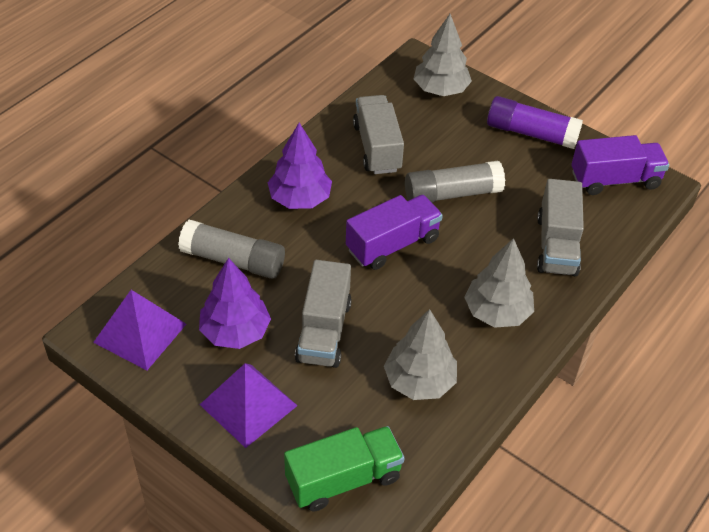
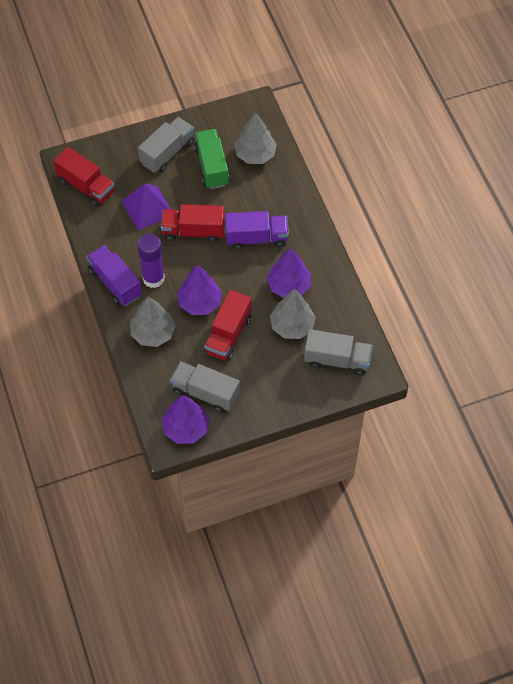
grey glue stick: 2 -> 0
purple pyramid: 2 -> 1
purple tree: 2 -> 3
red truck: 0 -> 3

